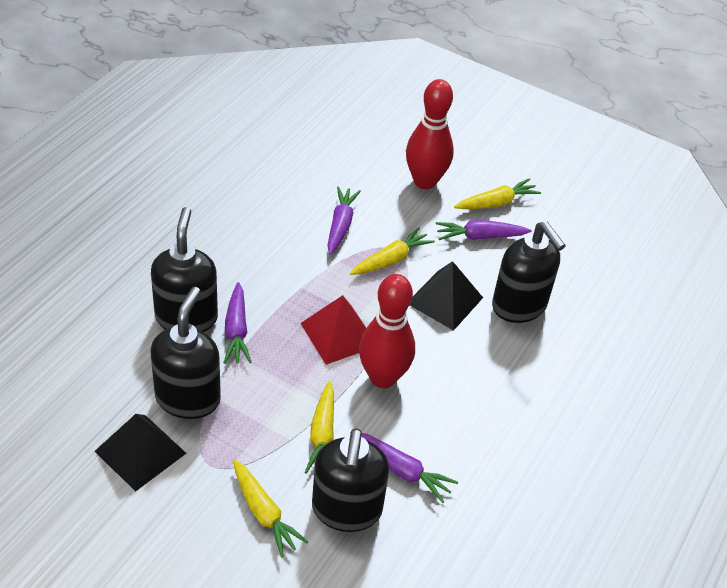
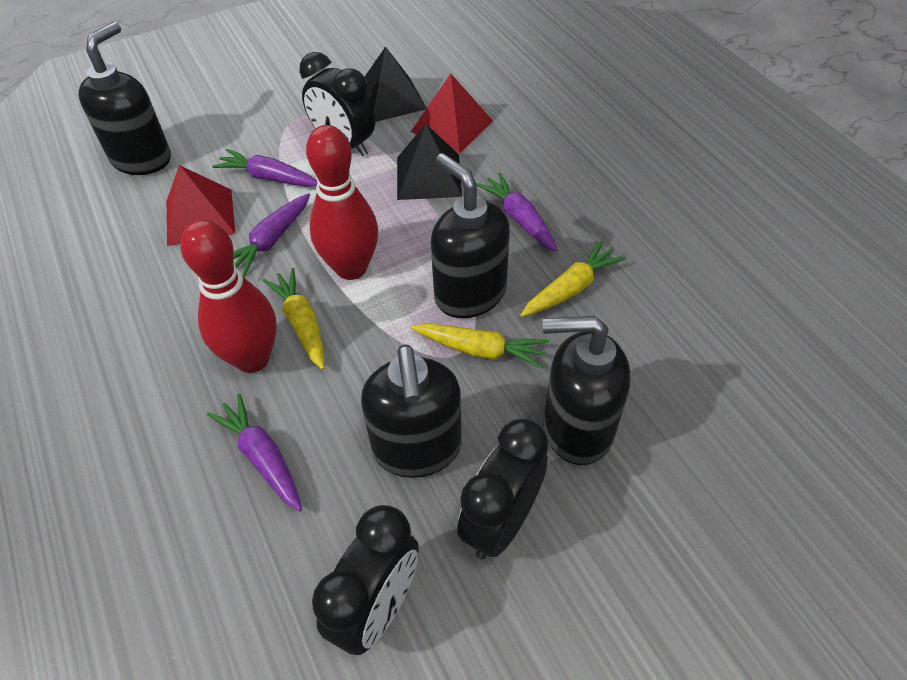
black clock: 0 -> 3
red pyramid: 1 -> 2
yellow carrot: 4 -> 3

